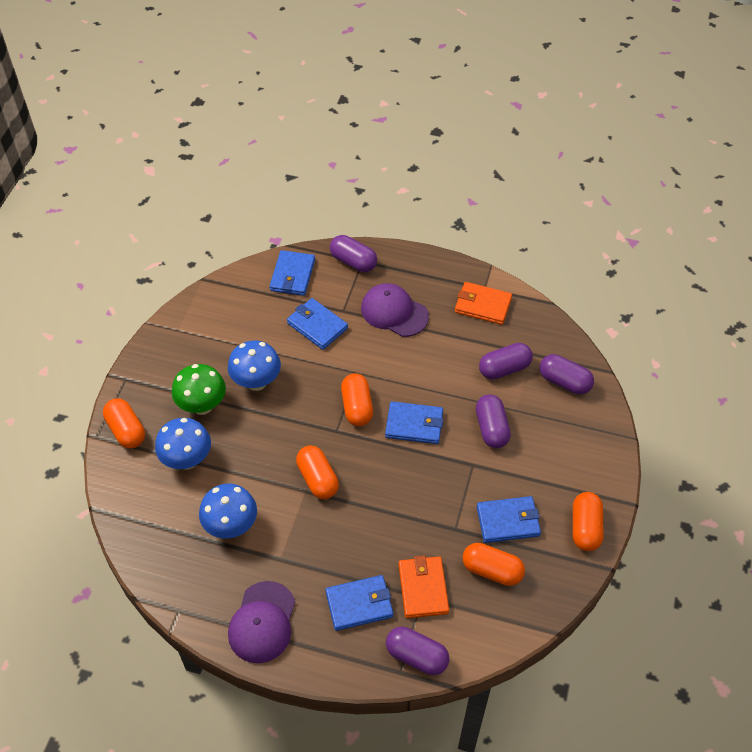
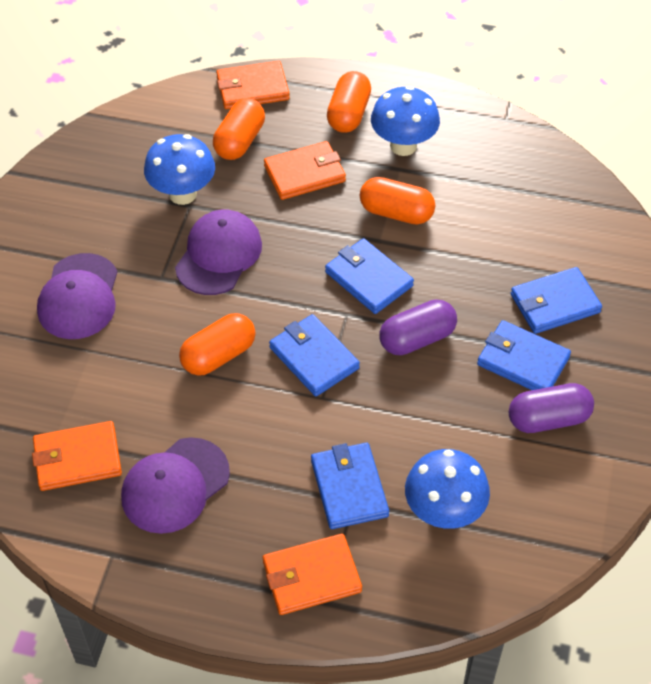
green mushroom: 1 -> 0
orange capsule: 5 -> 4
orange wallet: 2 -> 4
purple cap: 2 -> 3
purple capsule: 5 -> 2

